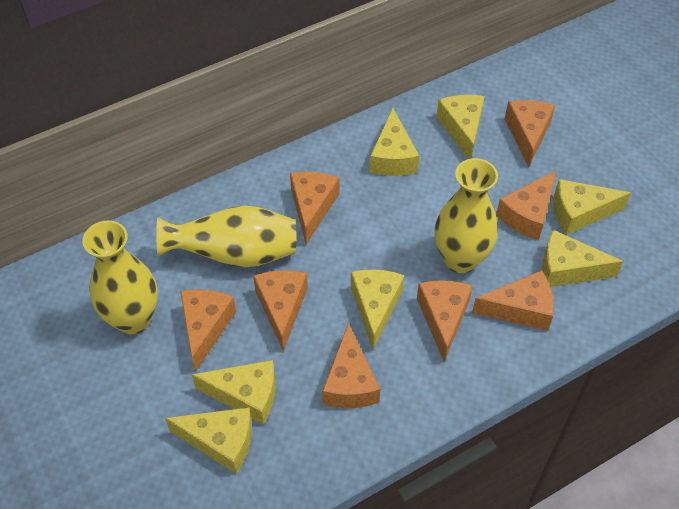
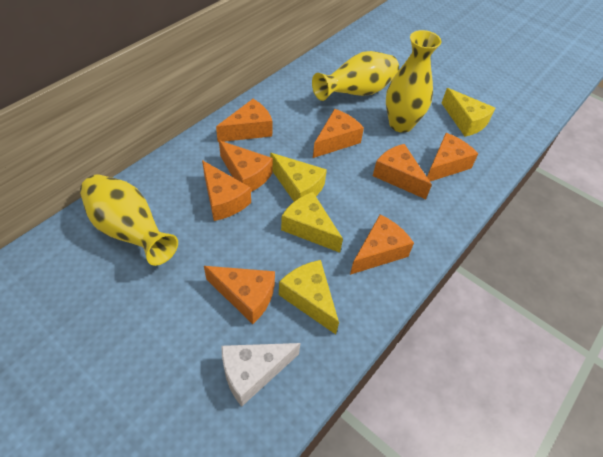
white cheese: 0 -> 1
yellow cheese: 7 -> 4

